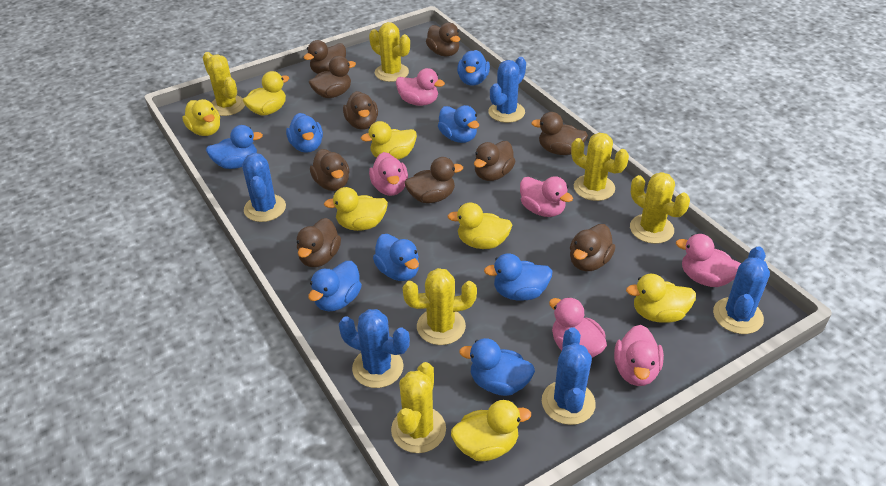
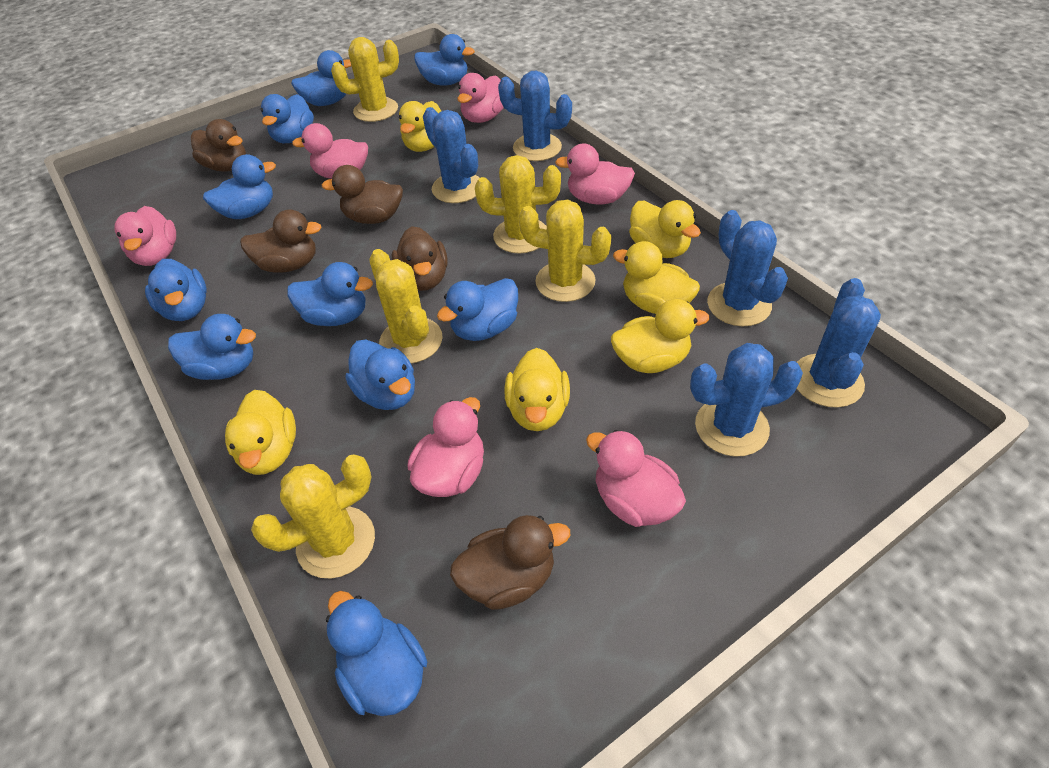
blue duck: 8 -> 10
brown duck: 10 -> 5
yellow cactus: 6 -> 5
yellow duck: 7 -> 6

